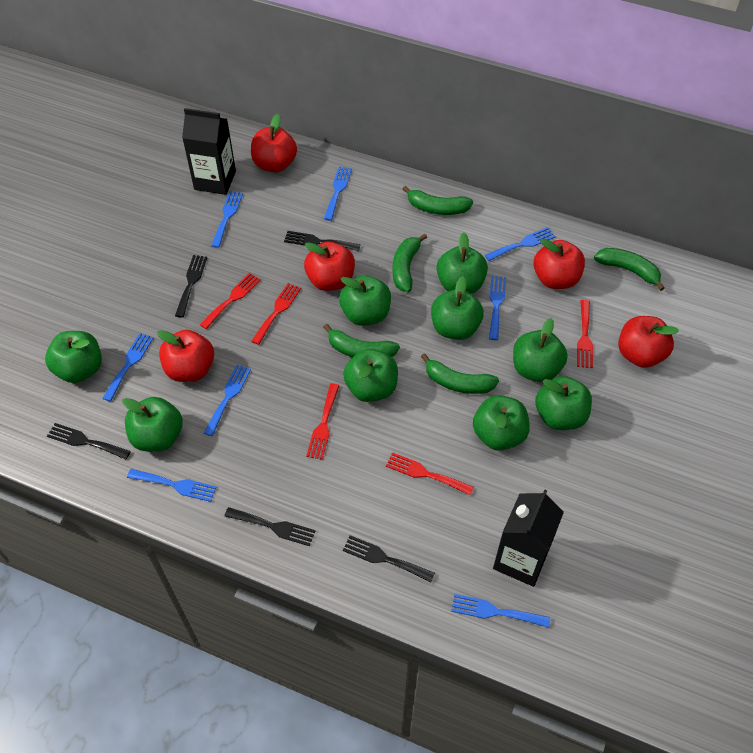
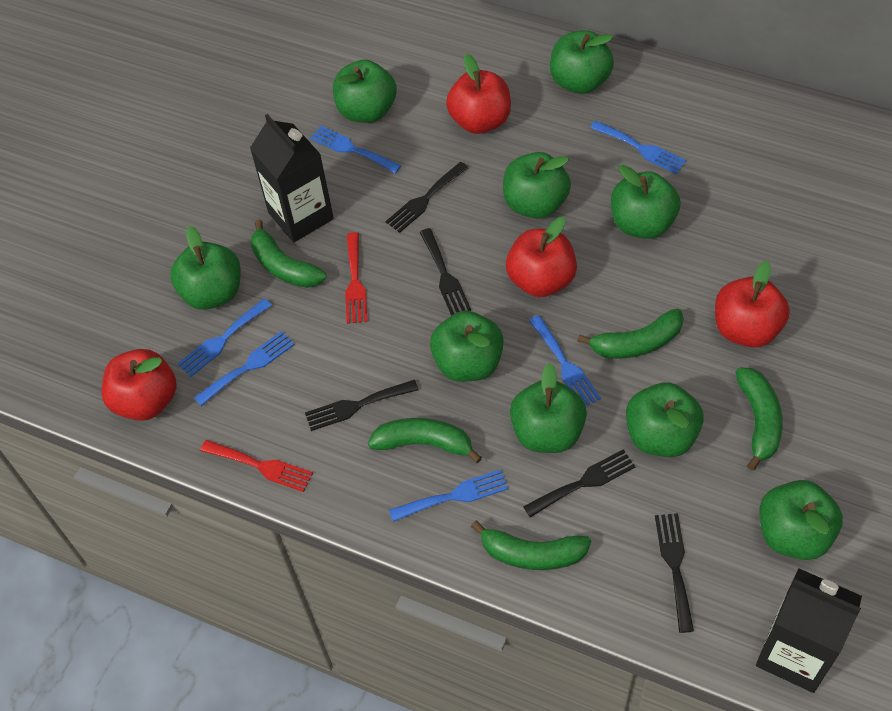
blue fork: 8 -> 6
red apple: 5 -> 4
red fork: 5 -> 2

